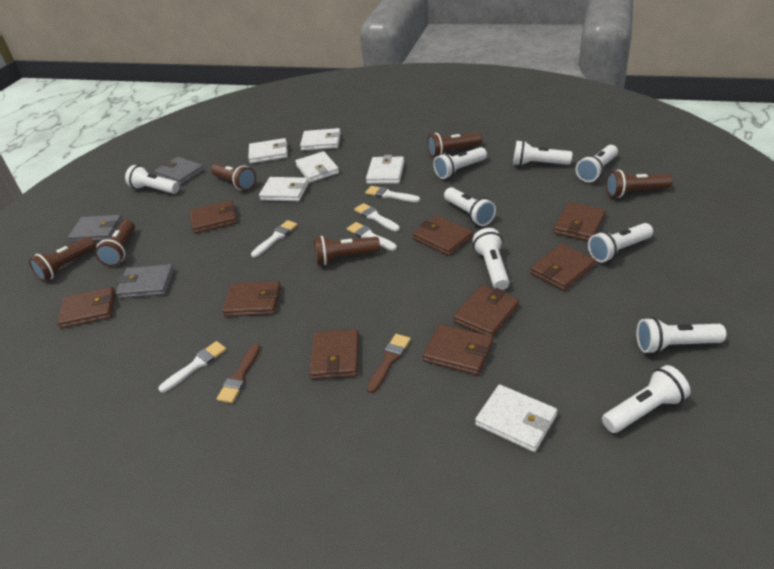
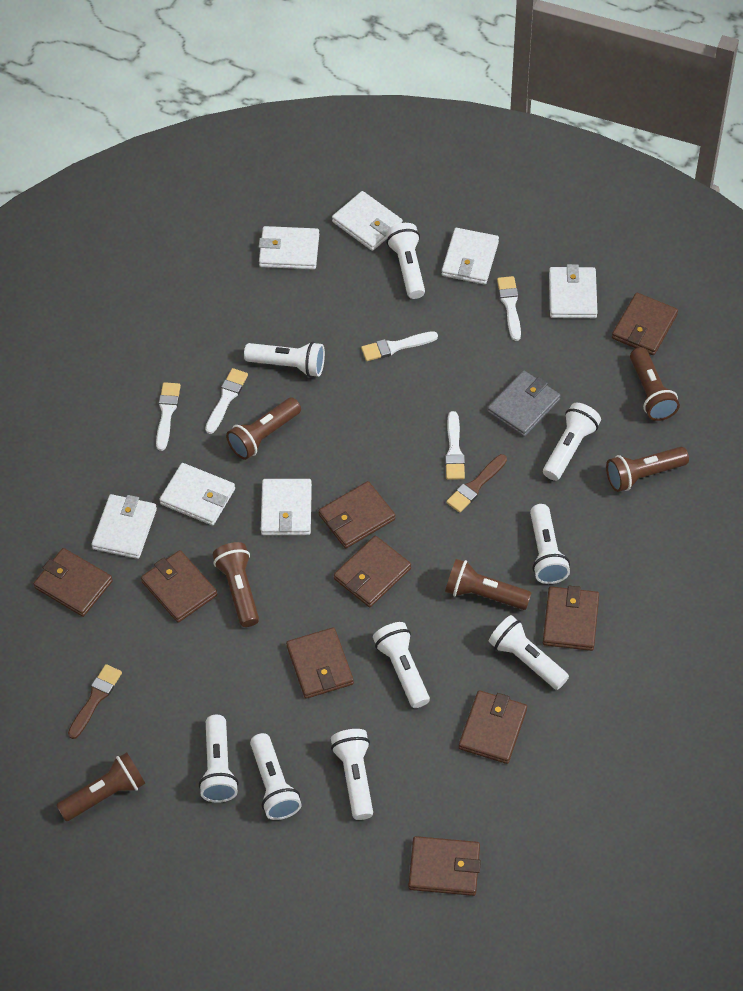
grey wallet: 3 -> 1
white wallet: 6 -> 7

